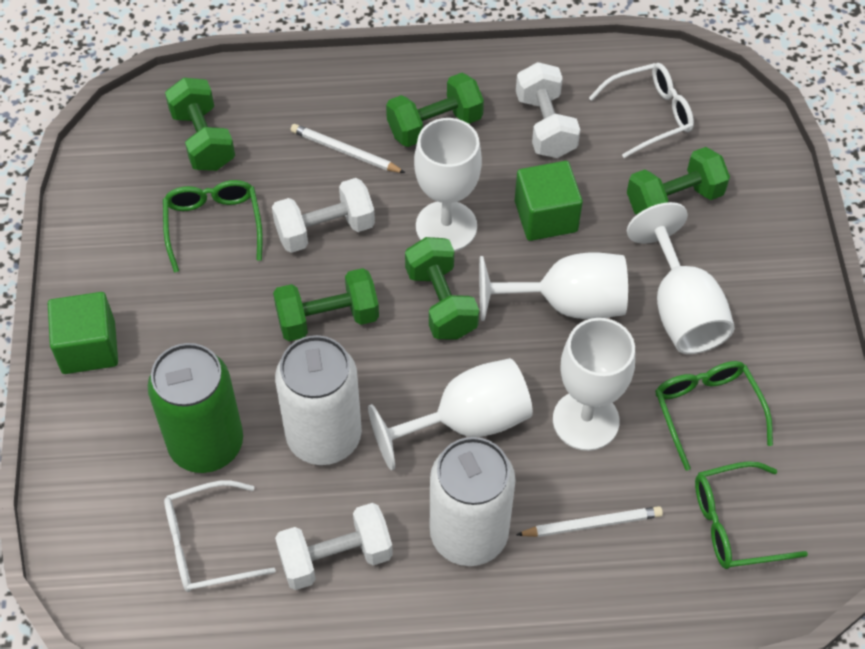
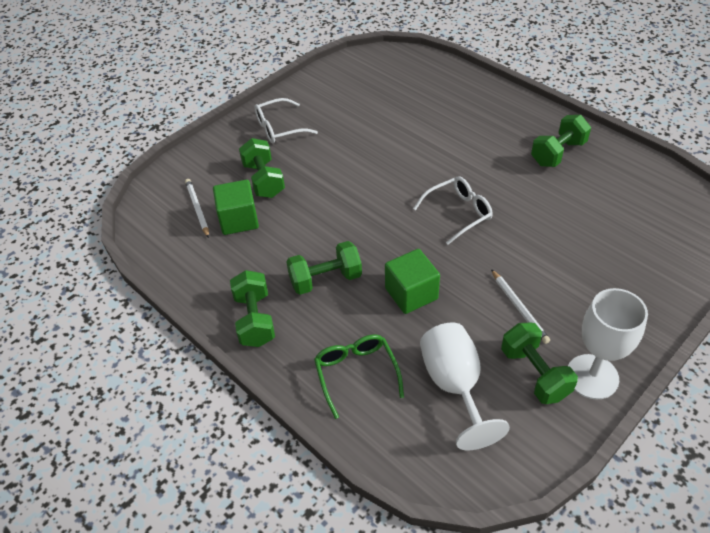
green can: 1 -> 0
green glasses: 3 -> 1
white can: 2 -> 0
white dumbbell: 3 -> 0
white goblet: 5 -> 2

